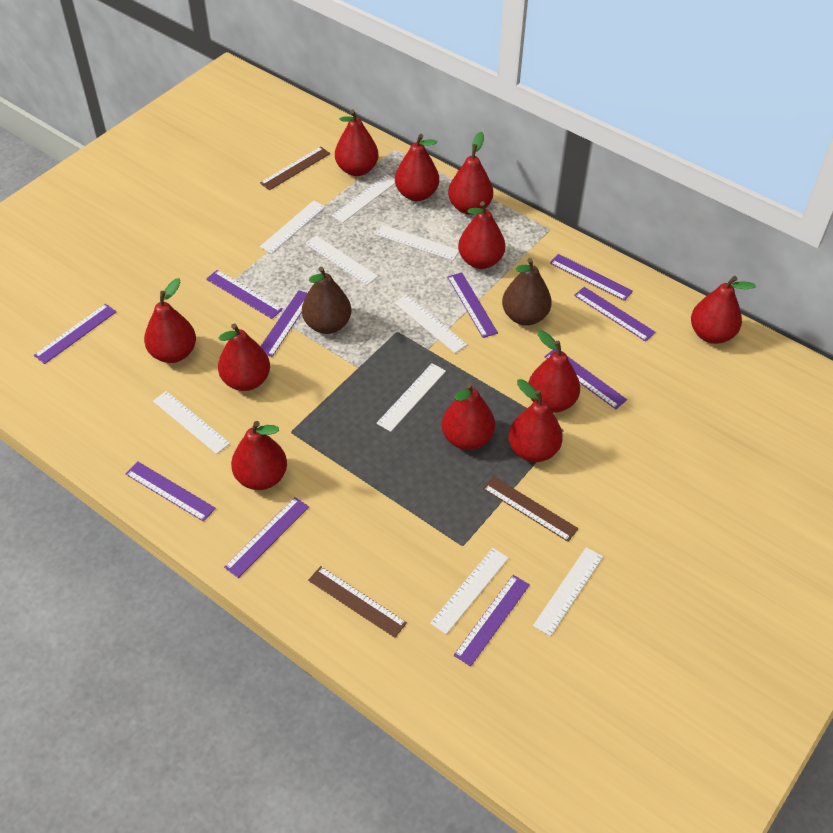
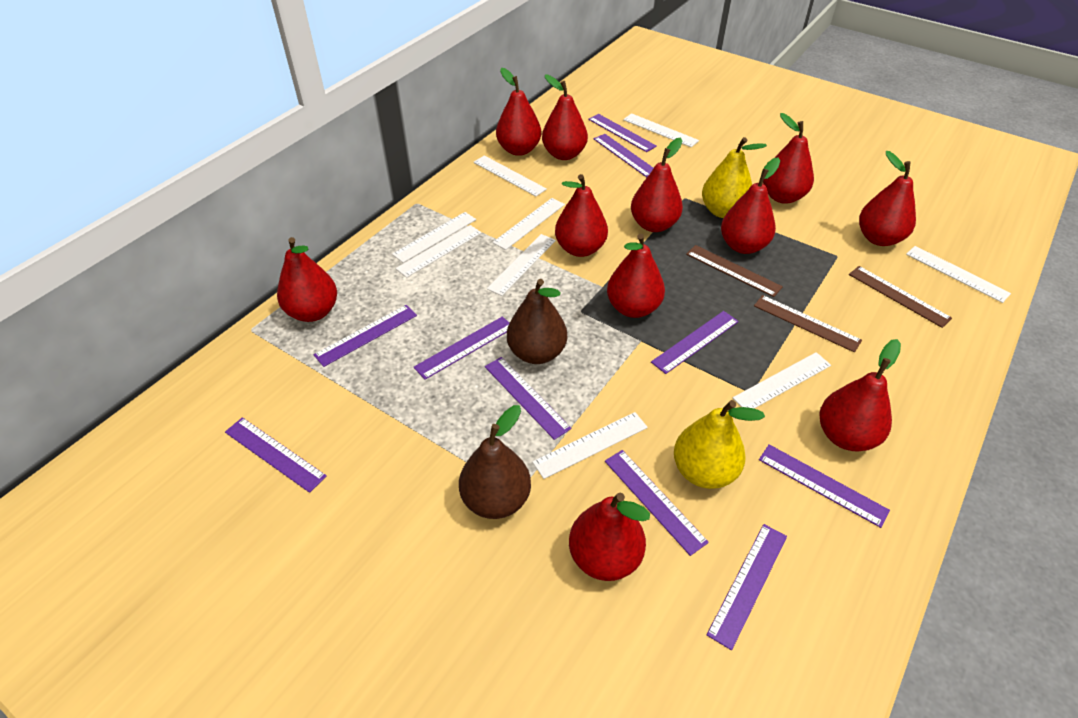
yellow pear: 0 -> 2

